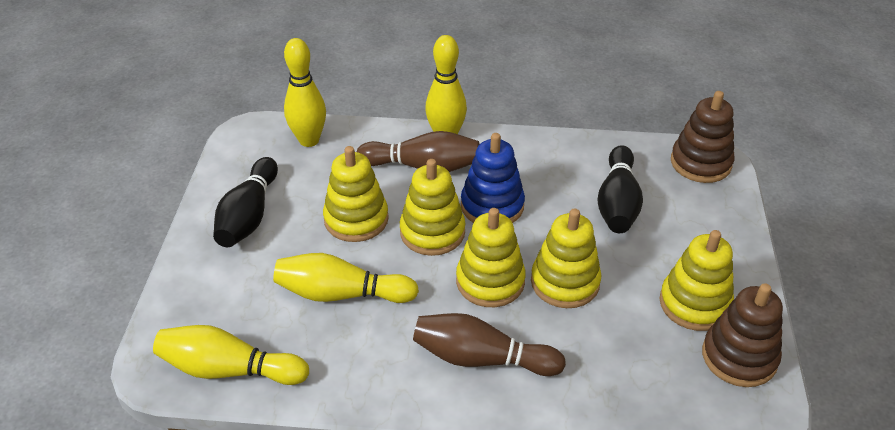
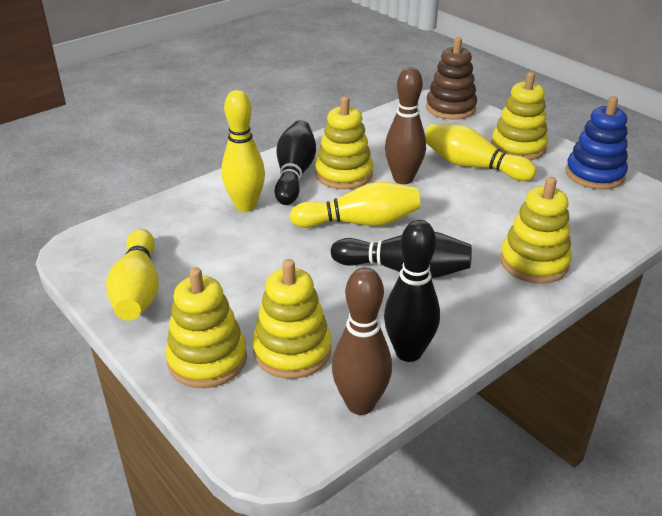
black bowling pin: 2 -> 3
brown stacking toy: 2 -> 1

